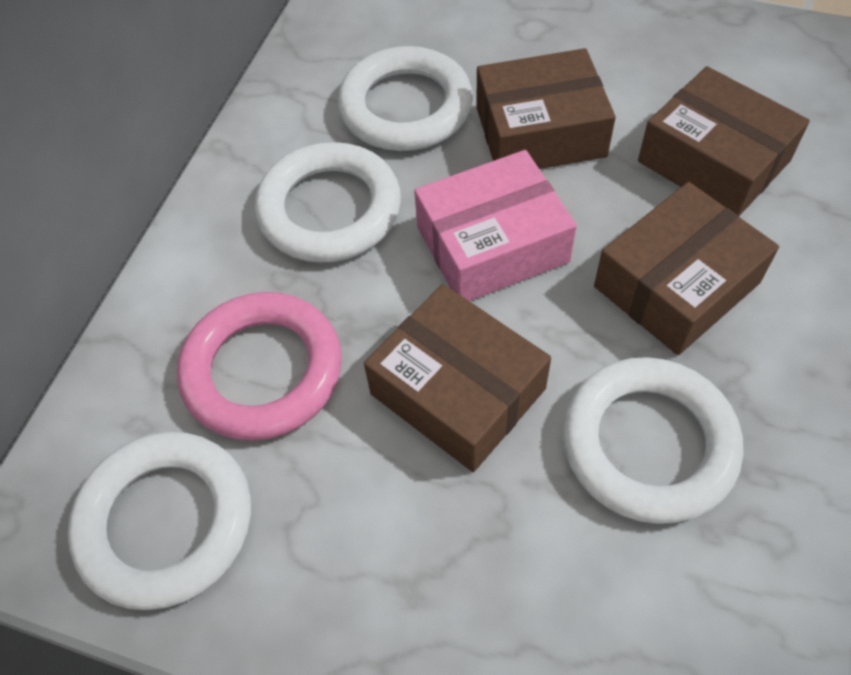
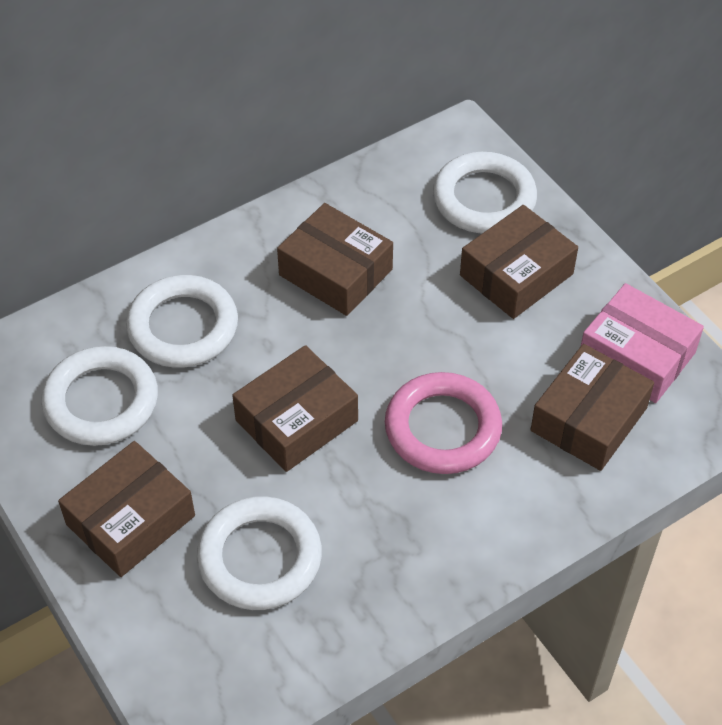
brown box: 4 -> 5

